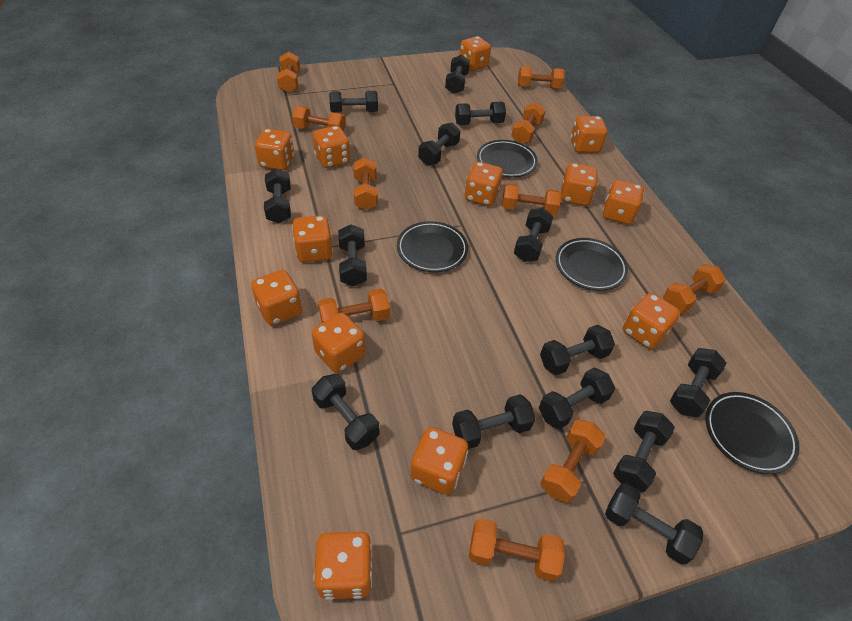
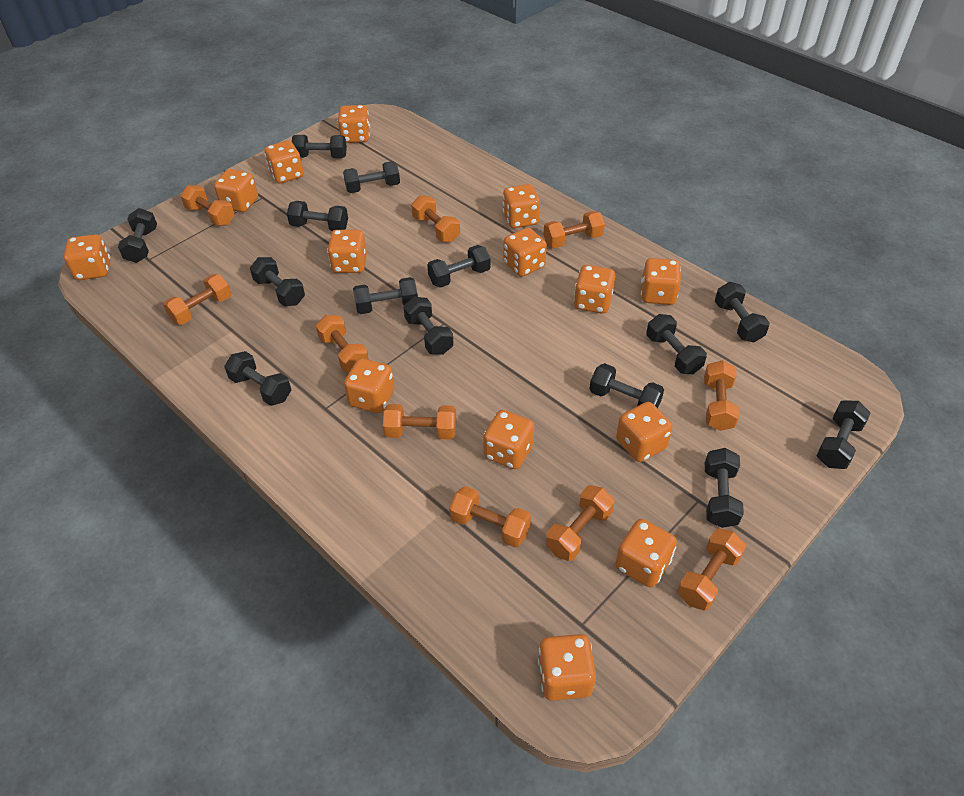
black plate: 4 -> 0
orange dice: 13 -> 14

